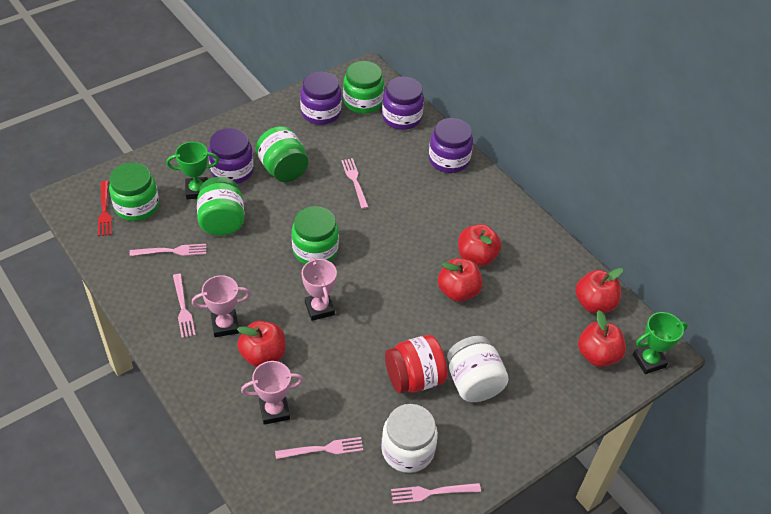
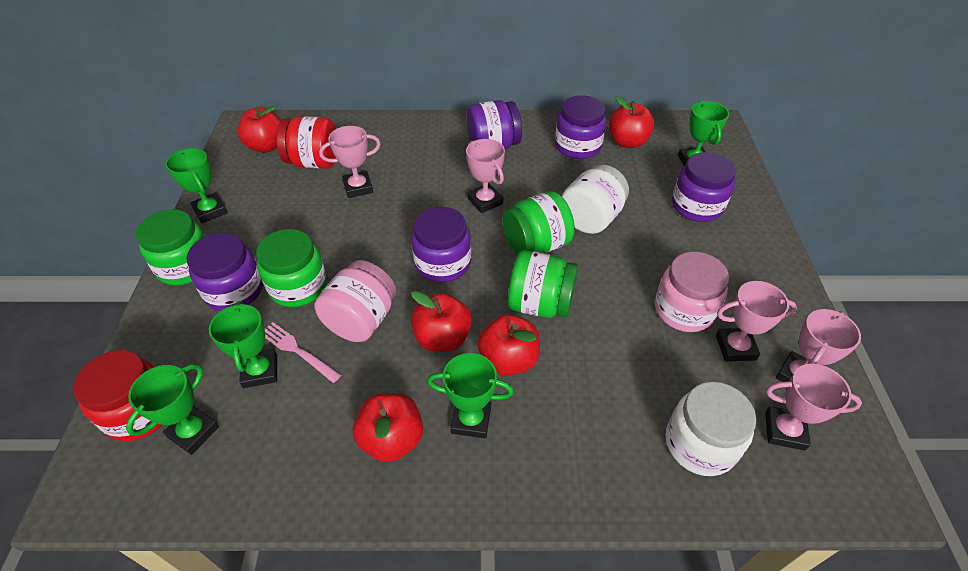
green jar: 5 -> 4
green trophy: 2 -> 5
pink fork: 5 -> 1
pink jar: 0 -> 2
pink trophy: 3 -> 5
purple jar: 4 -> 5
red fork: 1 -> 0
red jar: 1 -> 2

